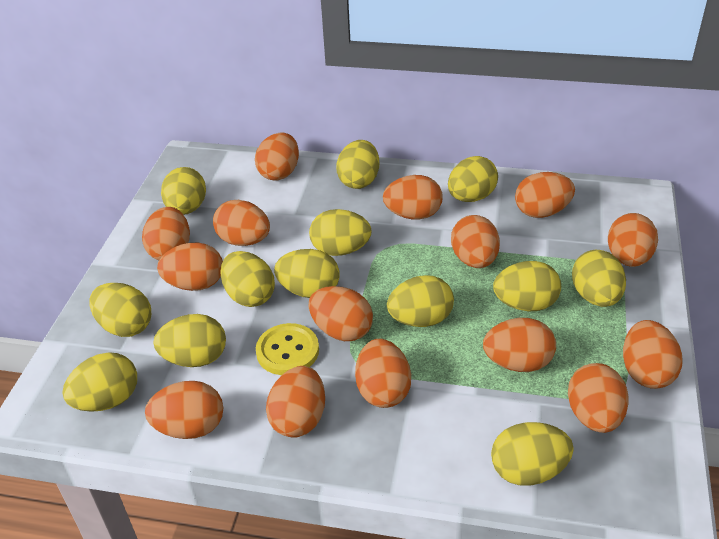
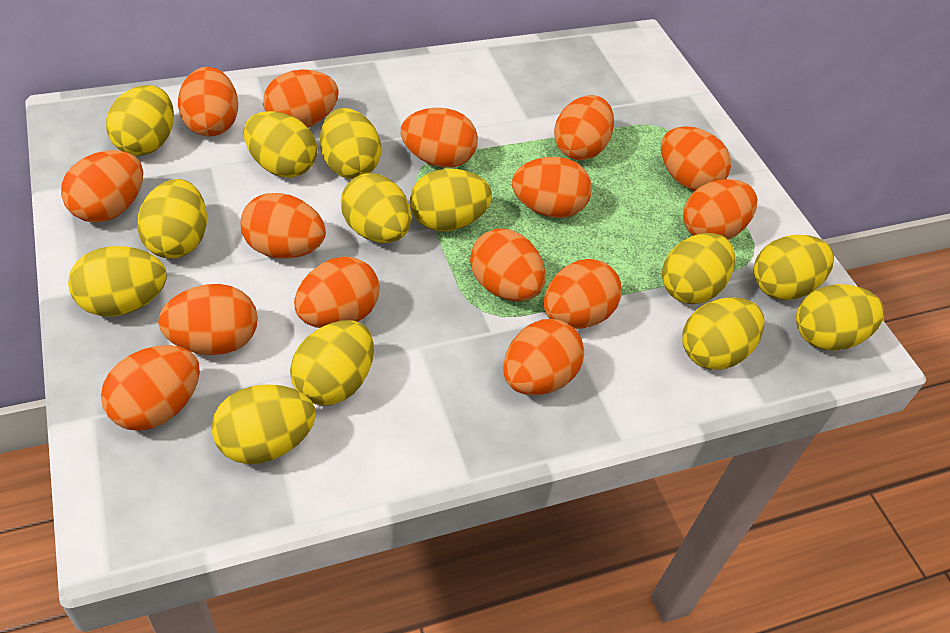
yellow button: 1 -> 0

